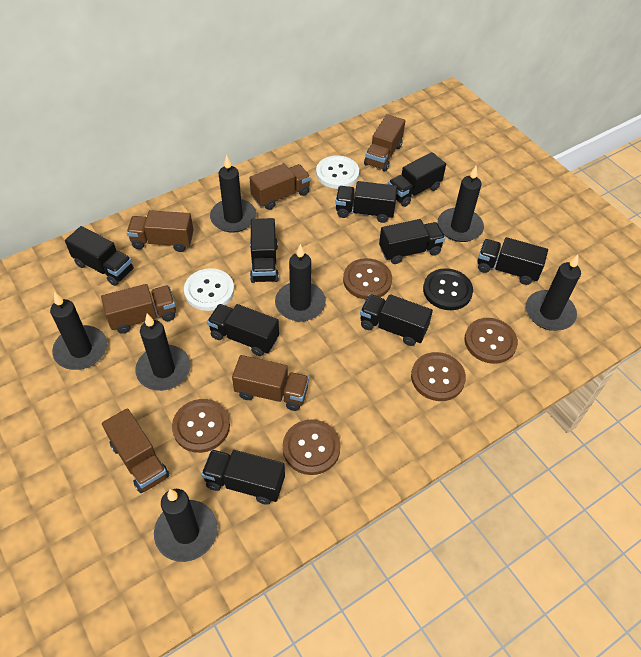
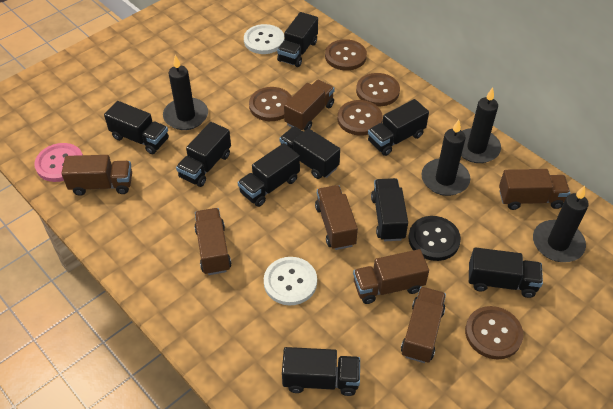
black candle: 7 -> 4
brown truck: 6 -> 7
pink button: 0 -> 1

